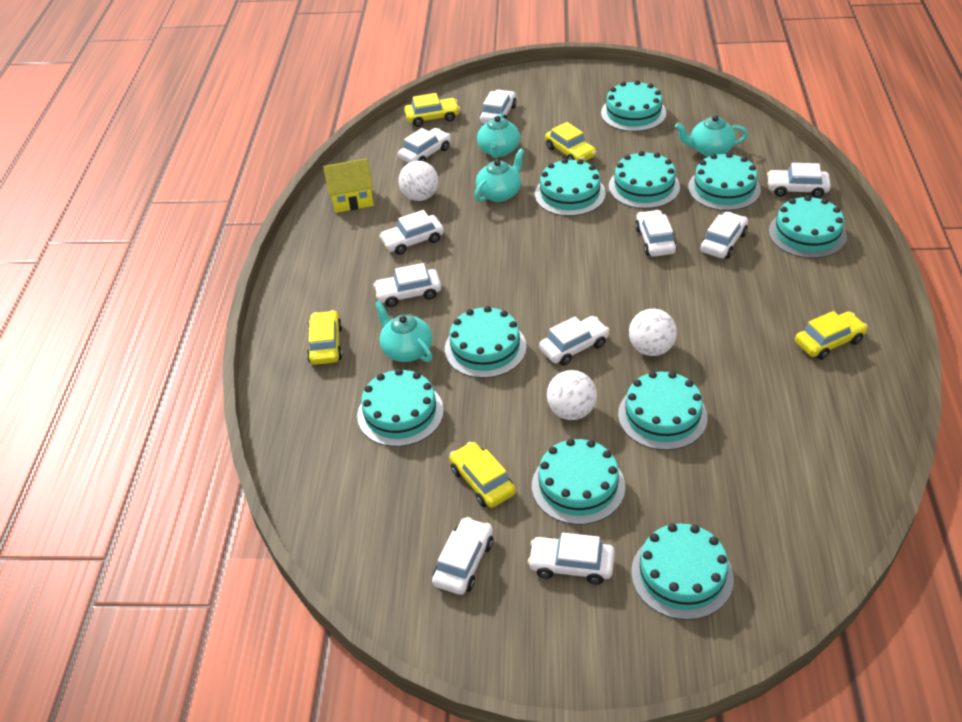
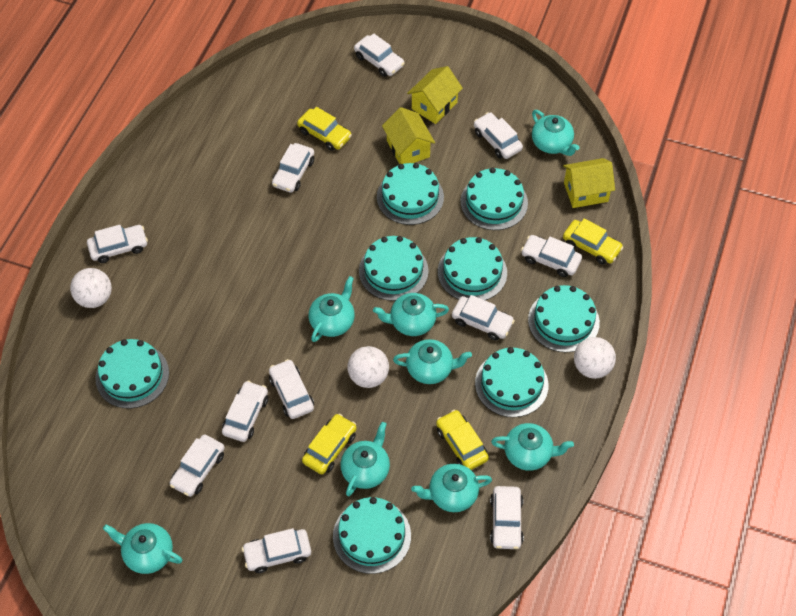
turquoise cake: 10 -> 8
turquoise teapot: 4 -> 8
white car: 10 -> 11
yellow car: 5 -> 4
yellow house: 1 -> 3

